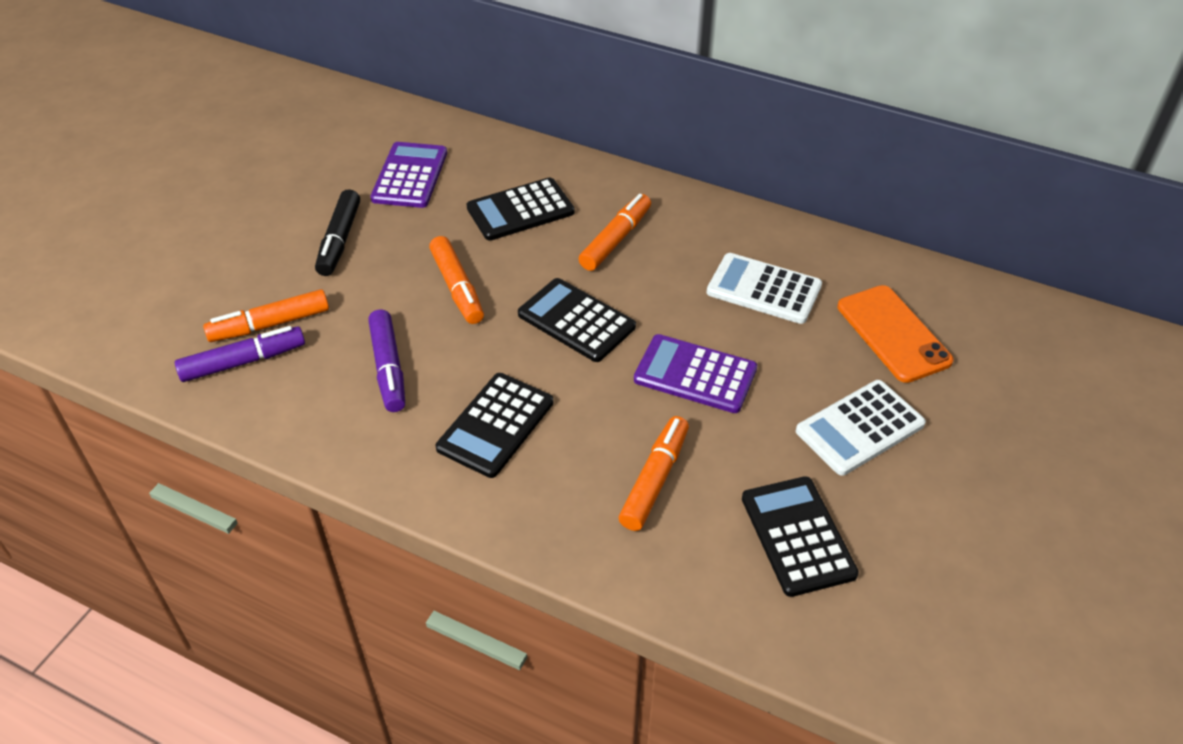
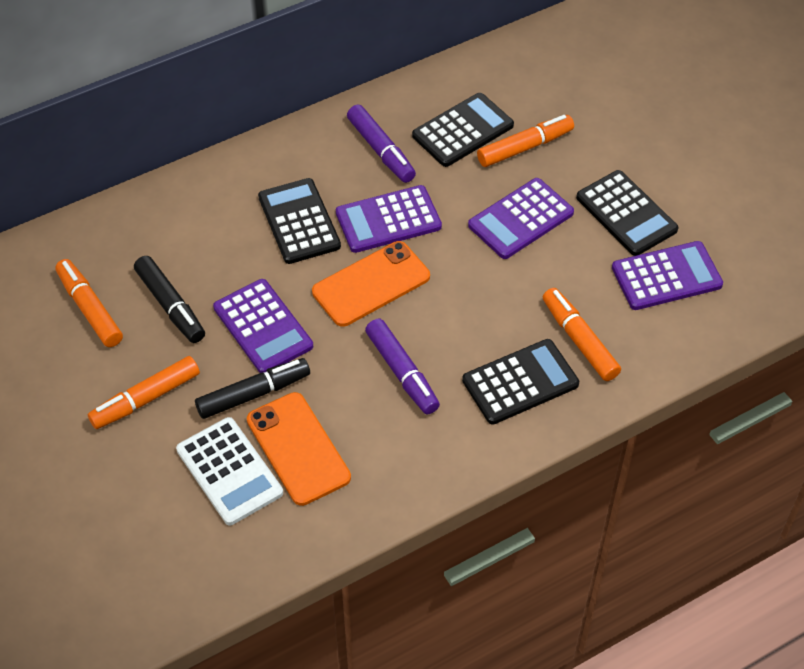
black marker: 1 -> 2
orange phone: 1 -> 2
purple calculator: 2 -> 4
white calculator: 2 -> 1

